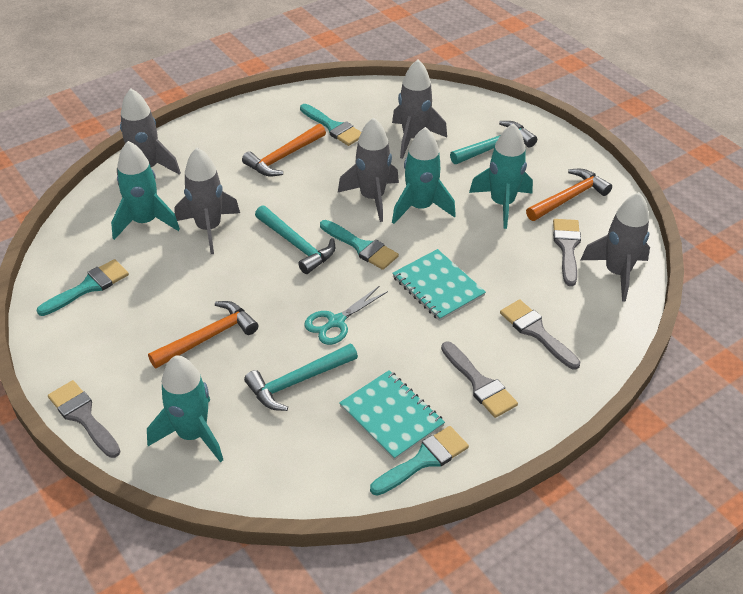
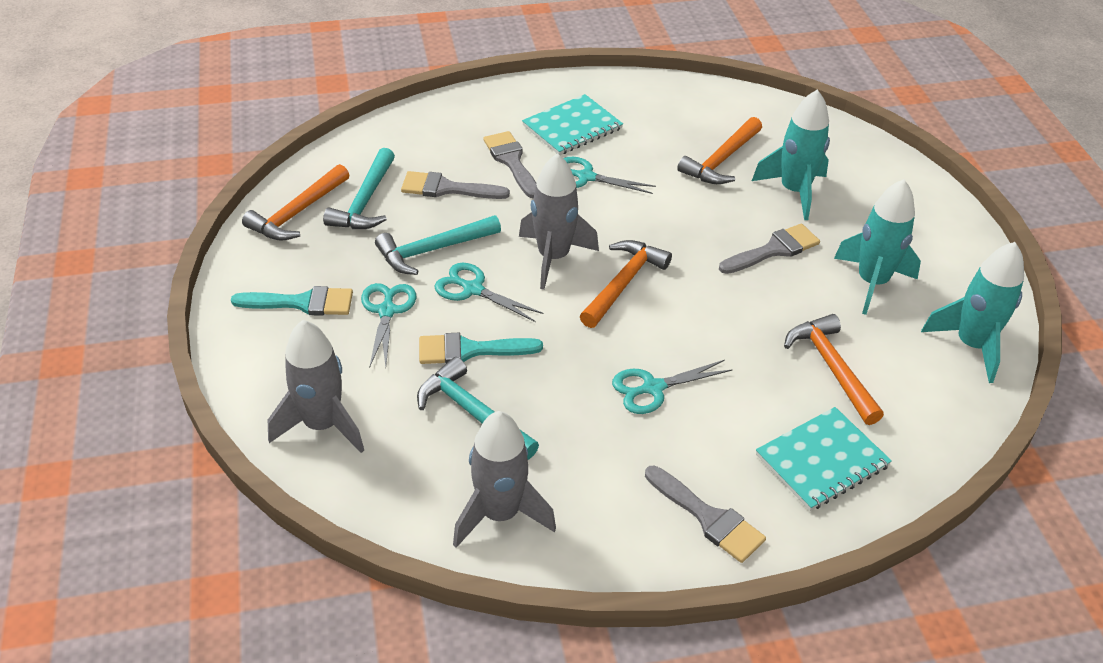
grey rocket: 5 -> 3
orange hammer: 3 -> 4
turquoise brush: 4 -> 2
turquoise rocket: 4 -> 3
turquoise scissors: 1 -> 4

